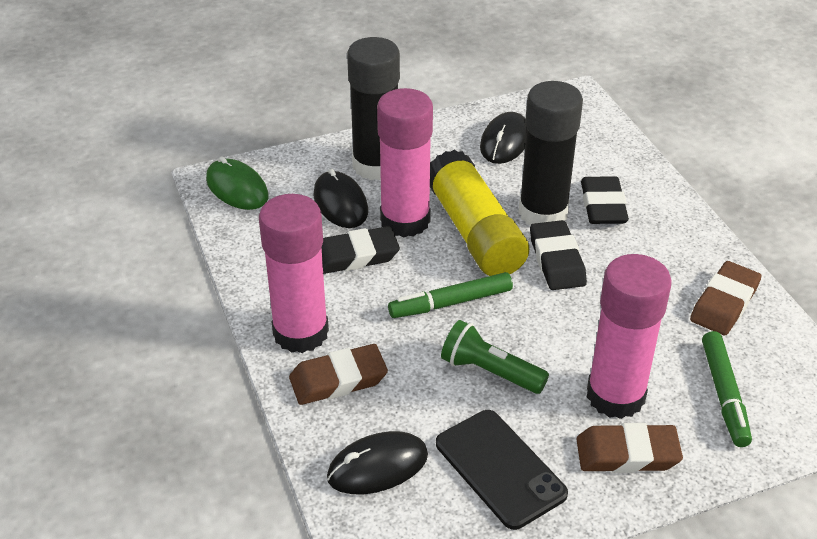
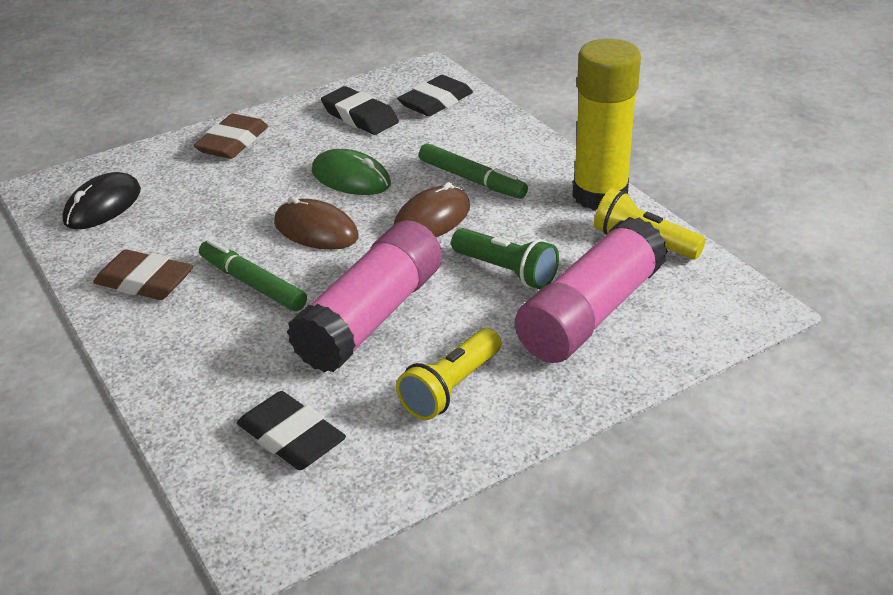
black glue stick: 2 -> 0
black mouse: 3 -> 1
black phone: 1 -> 0
brown eraser: 3 -> 2
brown mouse: 0 -> 2
pink glue stick: 3 -> 2
yellow flashlight: 0 -> 2

